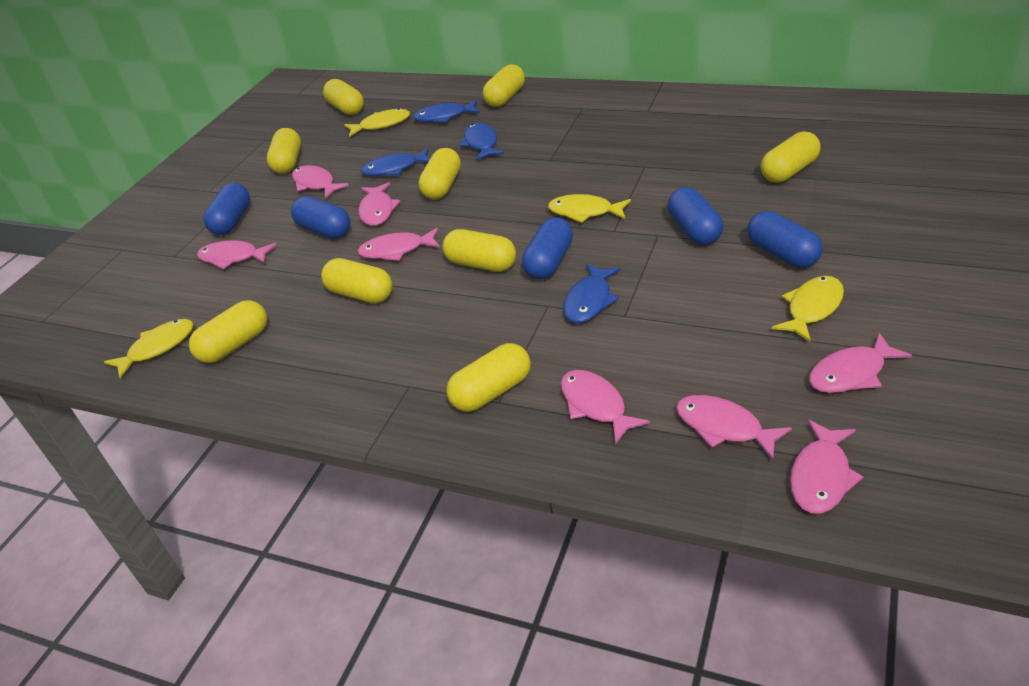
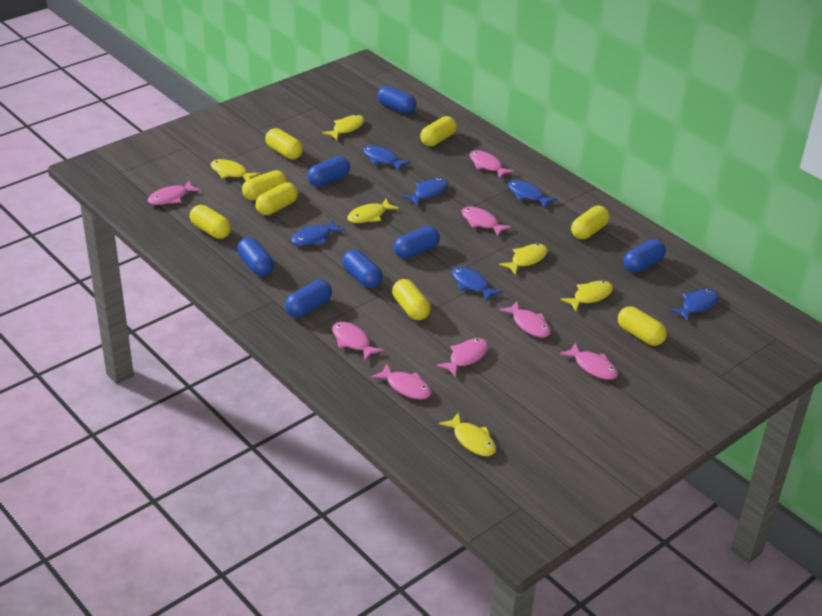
blue capsule: 5 -> 7
blue fish: 4 -> 6
yellow capsule: 9 -> 8
yellow fish: 4 -> 6

